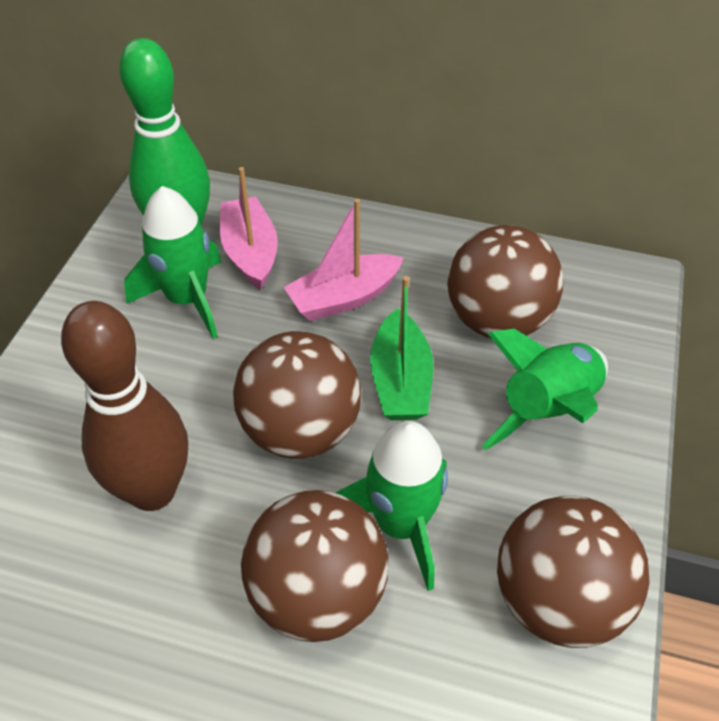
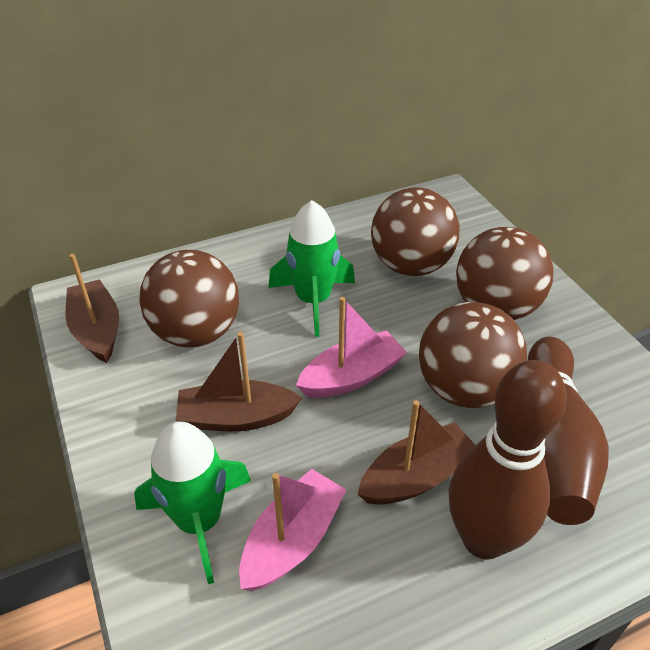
brown boat: 0 -> 3
brown bowling pin: 1 -> 2
green boat: 1 -> 0
green bowling pin: 1 -> 0
green rocket: 3 -> 2

